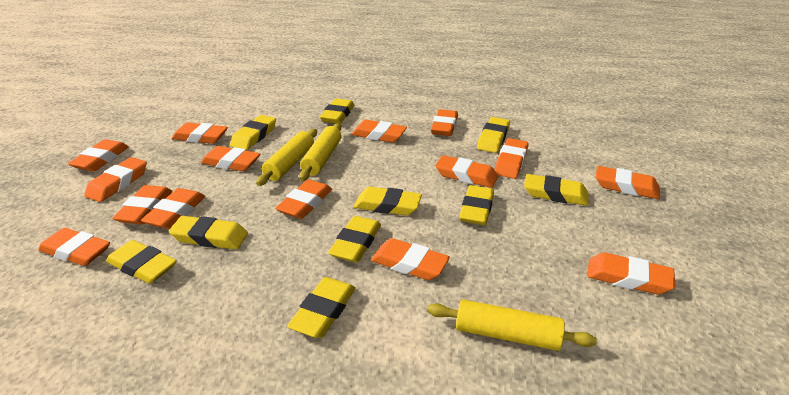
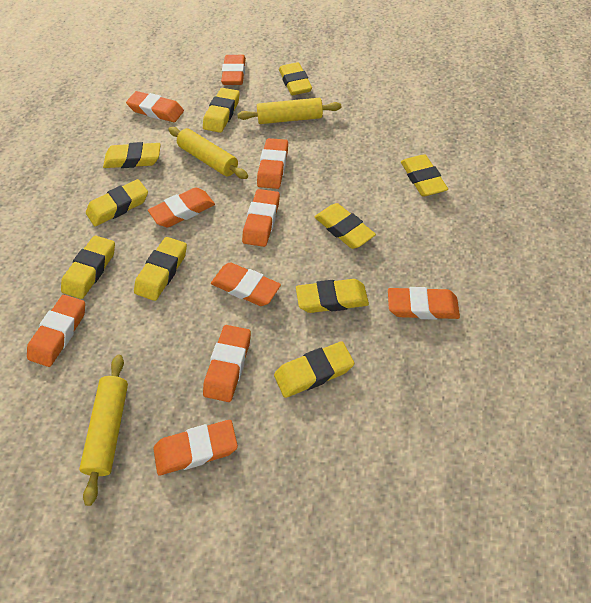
orange eraser: 15 -> 10

